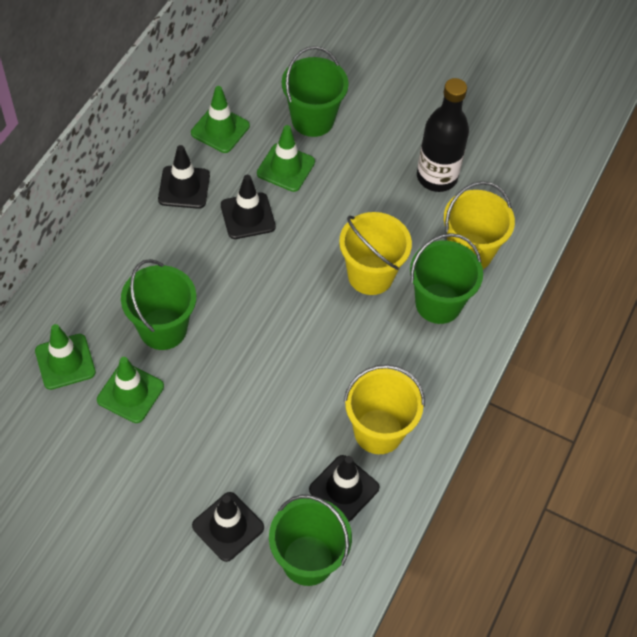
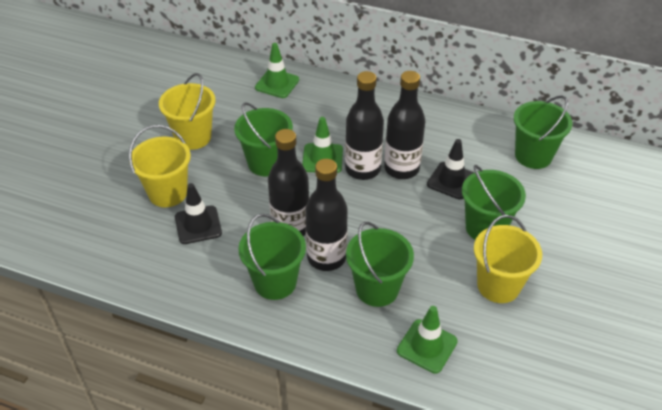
black bottle: 1 -> 4
black traffic cone: 4 -> 2
green bucket: 4 -> 5
green traffic cone: 4 -> 3

